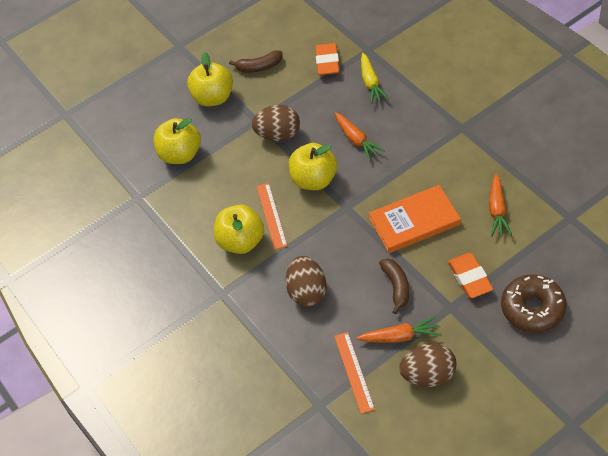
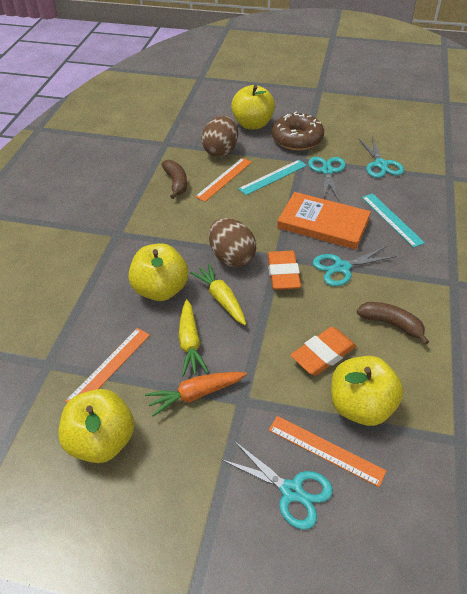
brown egg: 3 -> 2
orange carrot: 3 -> 1
orange ruler: 2 -> 3
turquoise ruler: 0 -> 2
turquoise scissors: 0 -> 4
yellow carrot: 1 -> 2

